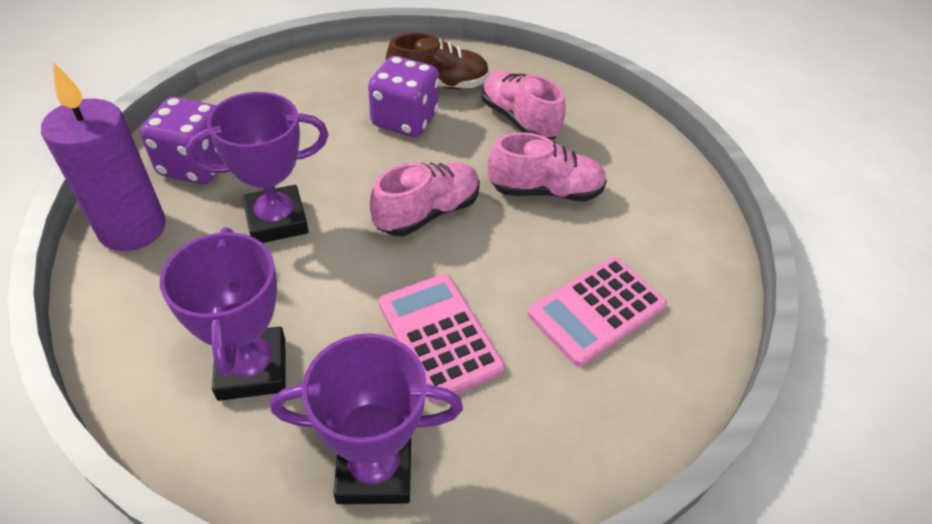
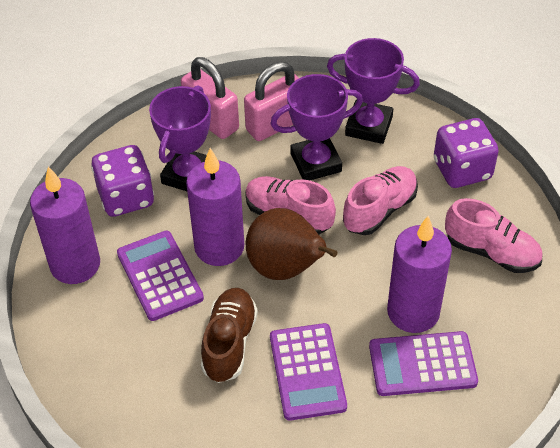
brown pear: 0 -> 1
pink calculator: 2 -> 0
pink padlock: 0 -> 2
purple calculator: 0 -> 3
purple candle: 1 -> 3

